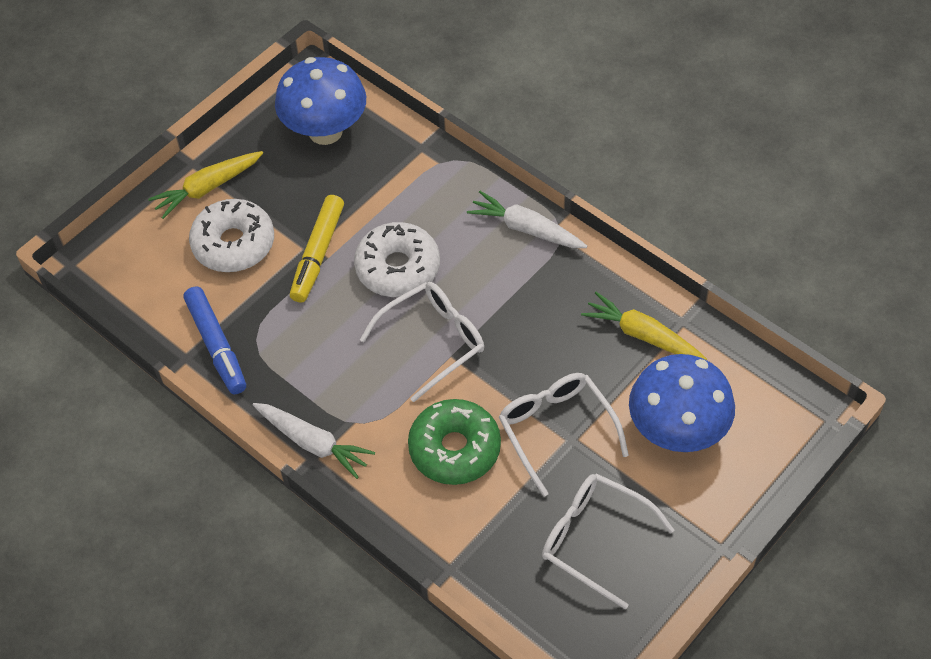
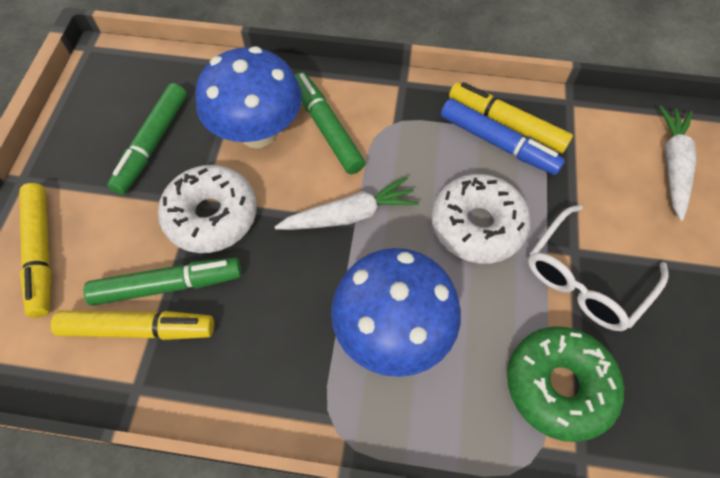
green marker: 0 -> 3
white glasses: 3 -> 1
yellow carrot: 2 -> 0
yellow marker: 1 -> 3

